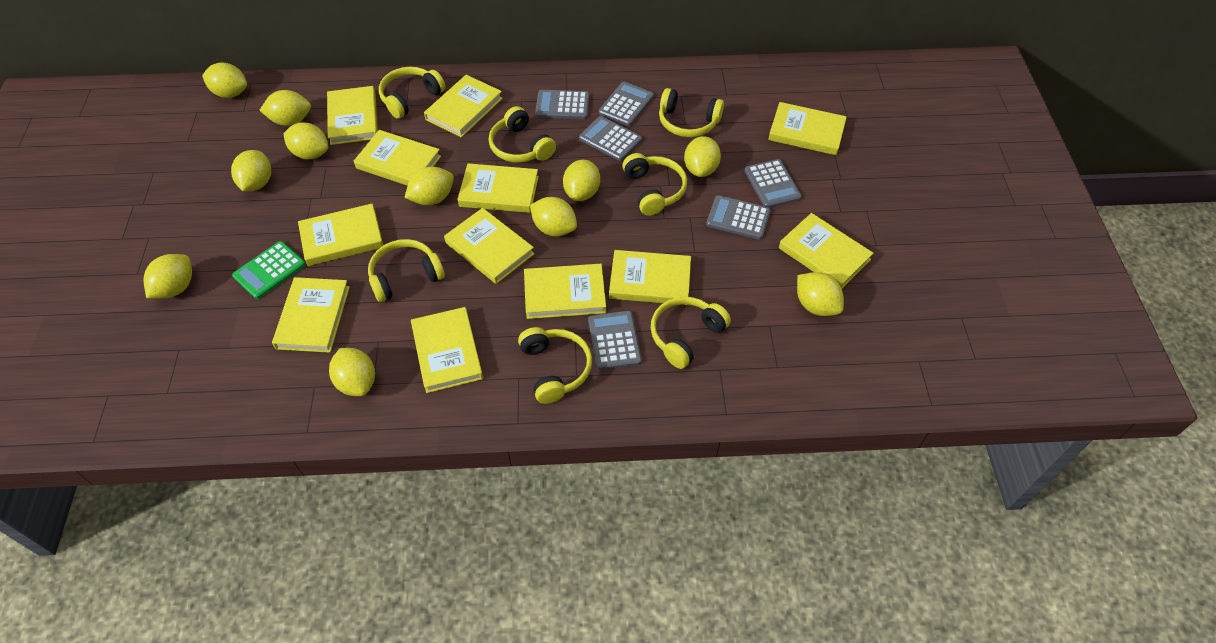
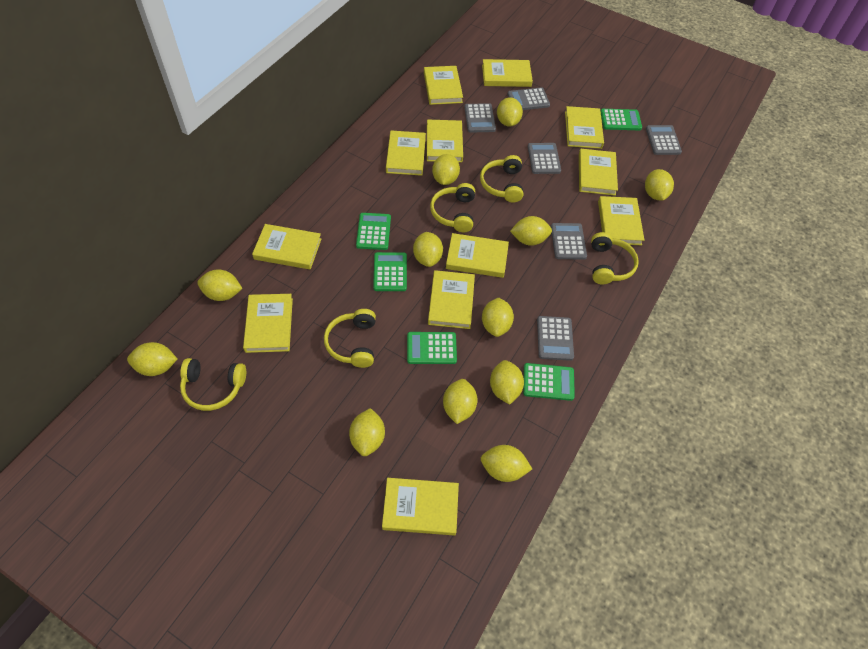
green calculator: 1 -> 5
yellow headphones: 7 -> 5
yellow lemon: 11 -> 12

